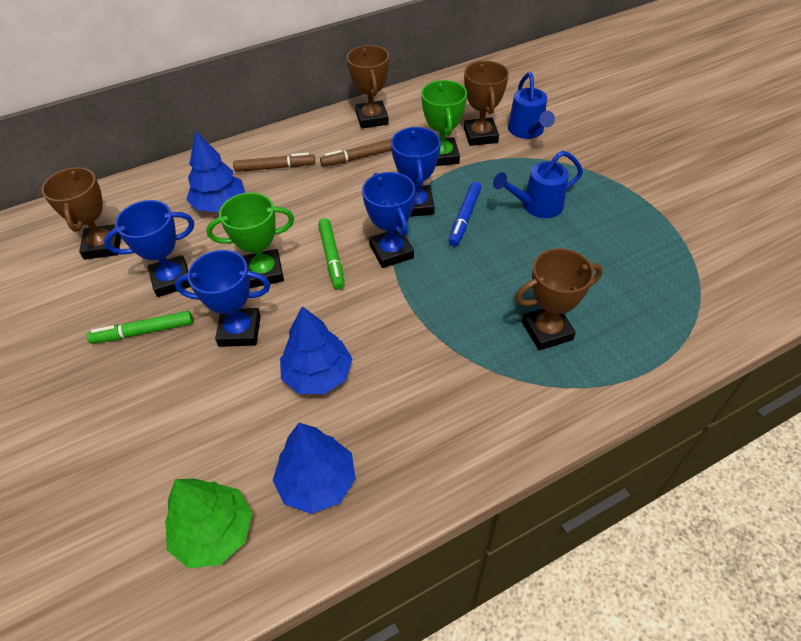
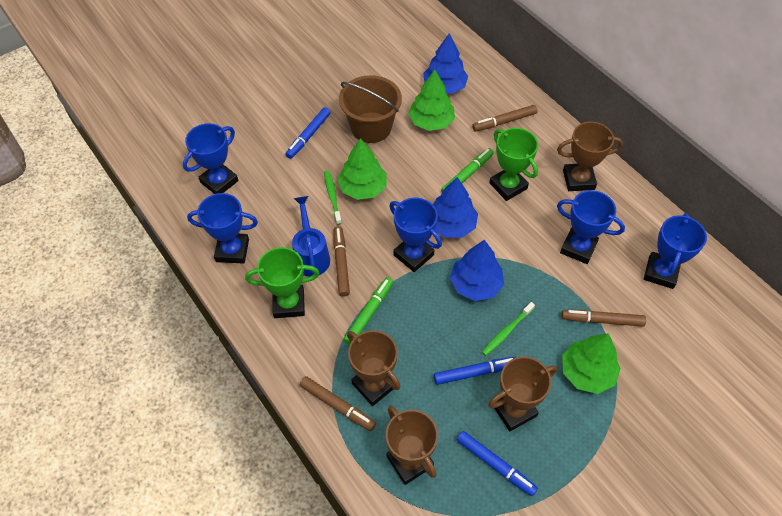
blue marker: 1 -> 3
blue trophy: 4 -> 5
blue watering can: 2 -> 1
brown bucket: 0 -> 1
brown marker: 2 -> 4
green toothbrush: 0 -> 2
green tree: 1 -> 3

